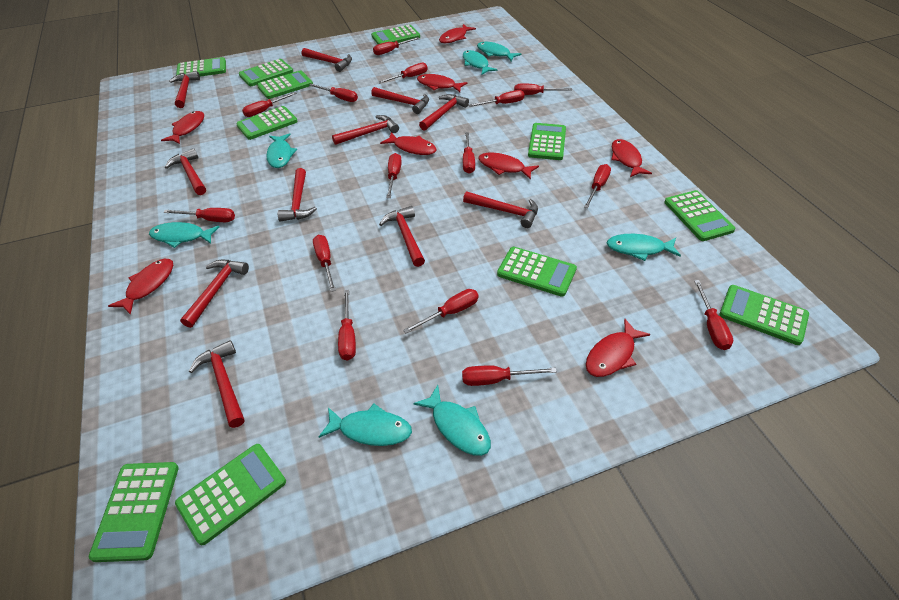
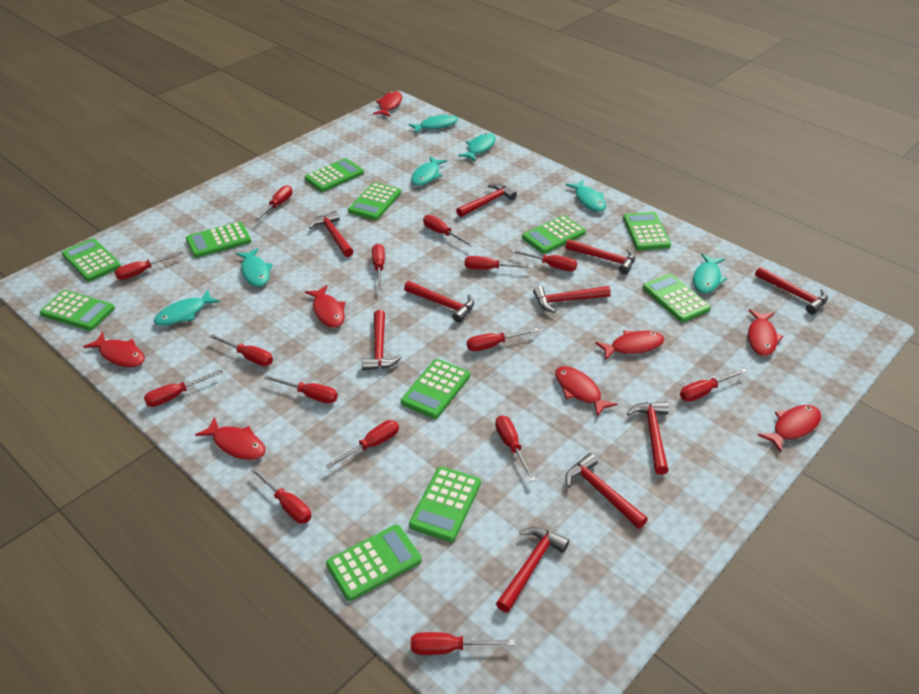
red hammer: 11 -> 10

